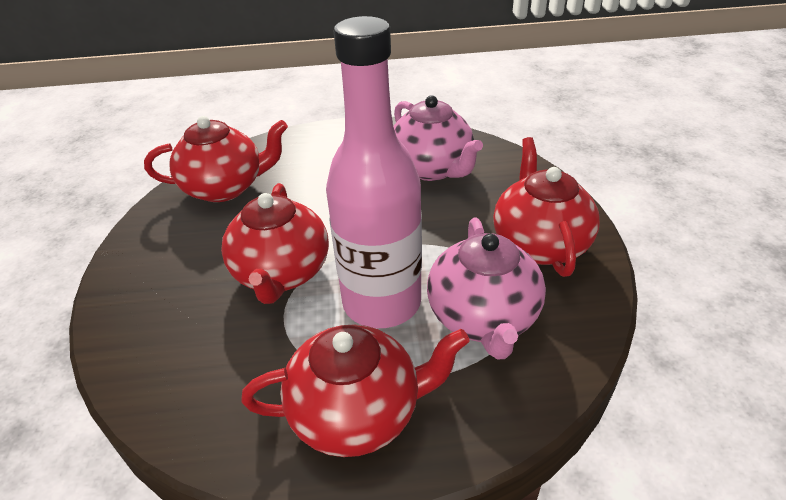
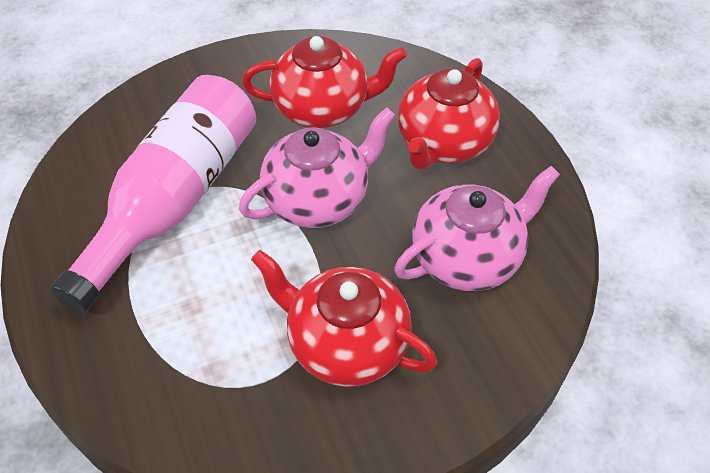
red teapot: 4 -> 3

